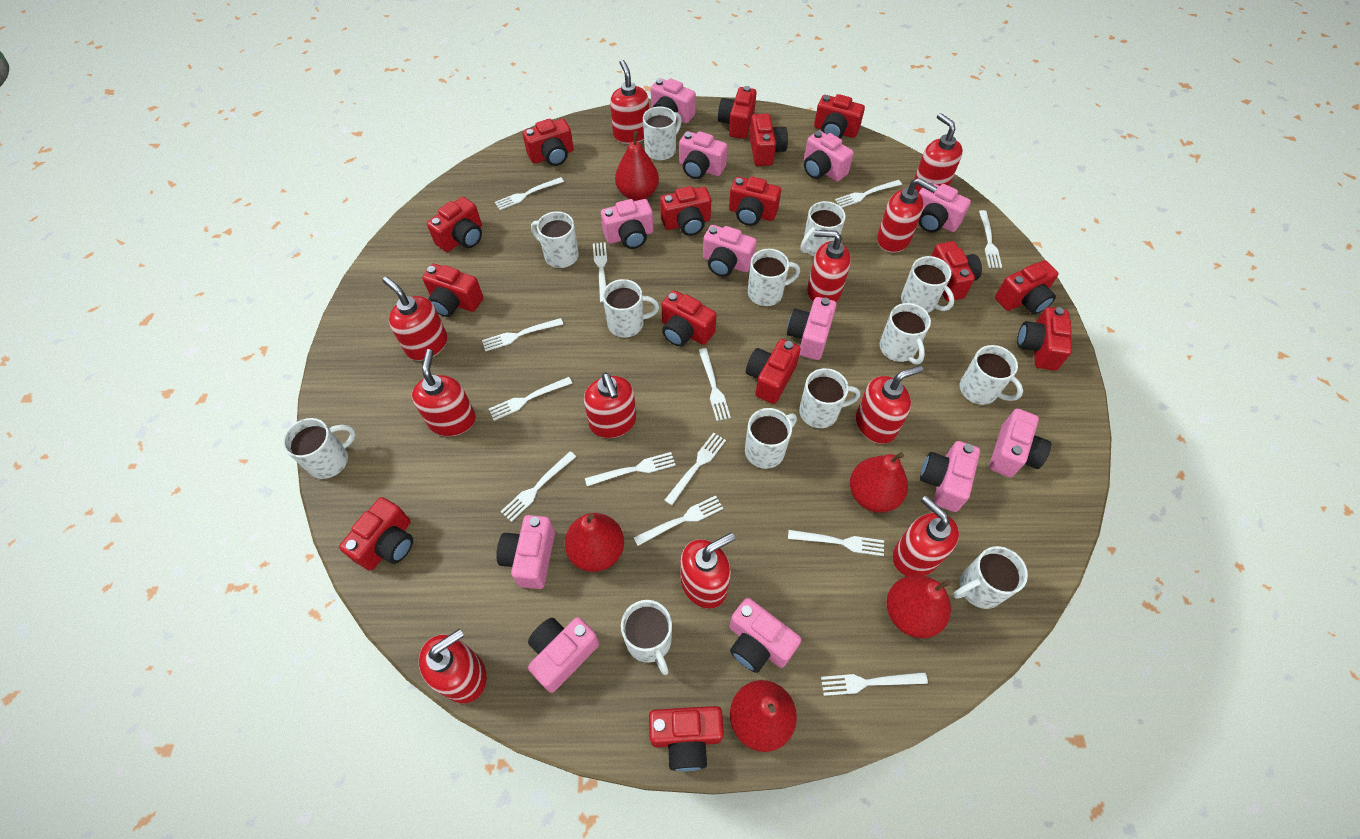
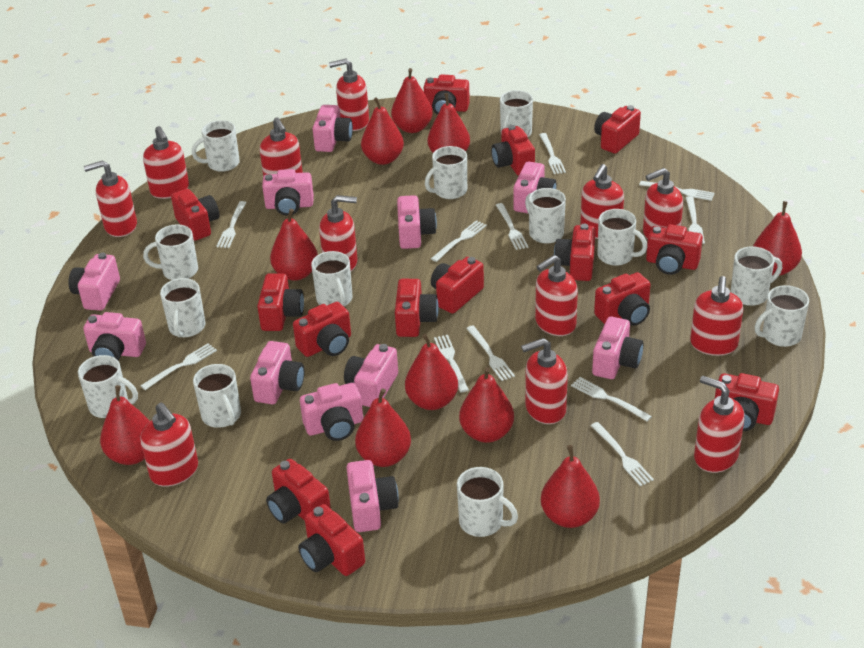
pink camera: 12 -> 11
red camera: 15 -> 14
red pear: 5 -> 10
red soap dispenser: 11 -> 12
white fork: 13 -> 11

